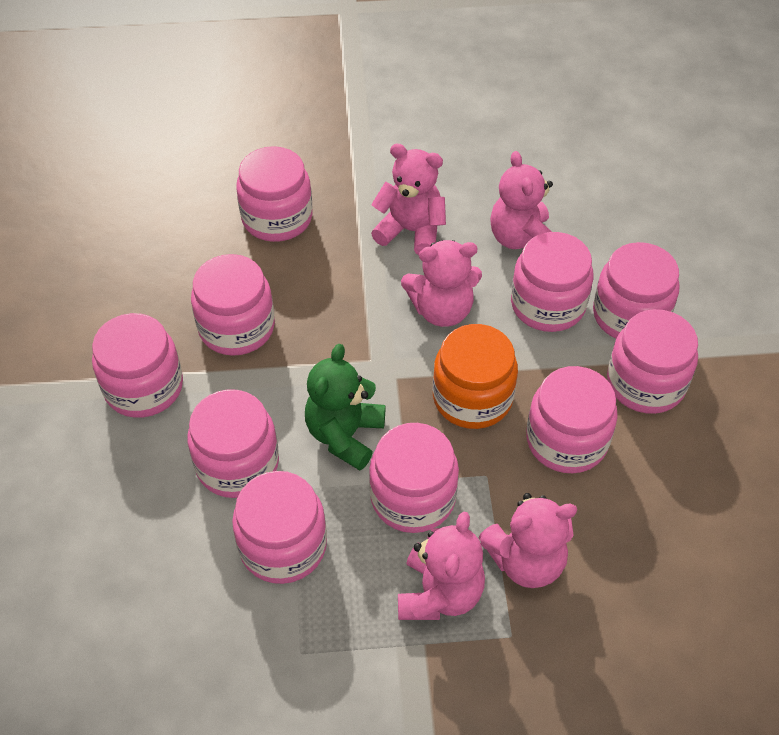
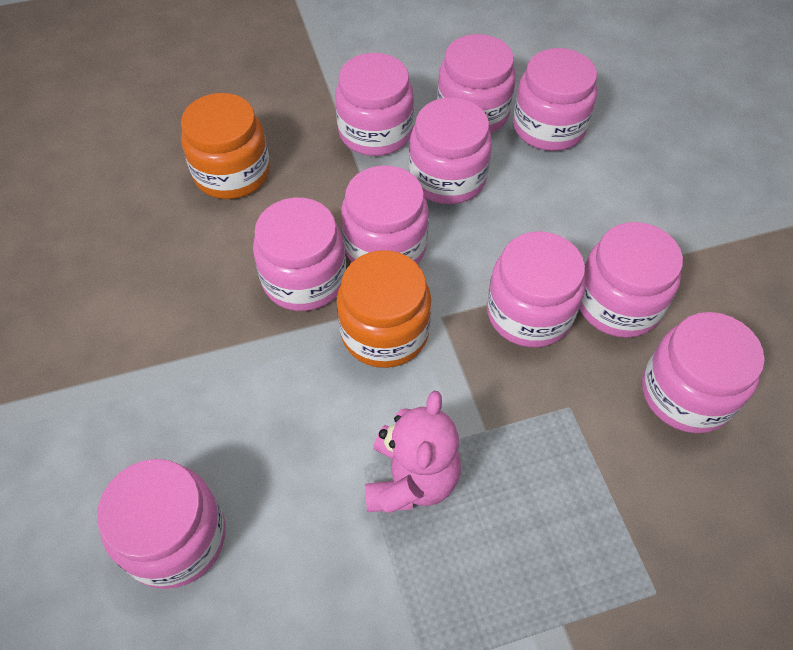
green teddy bear: 1 -> 0
orange jar: 1 -> 2
pink teddy bear: 5 -> 1

